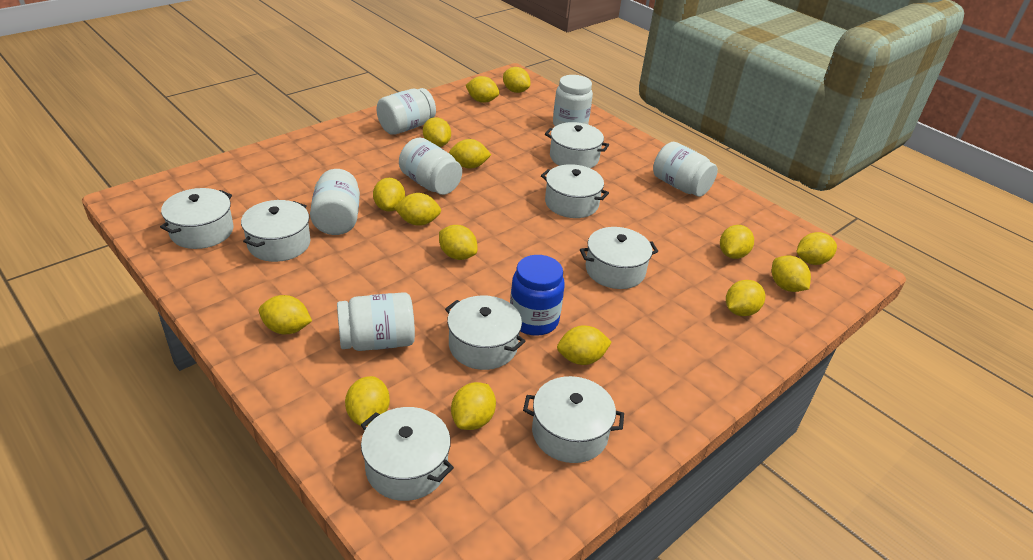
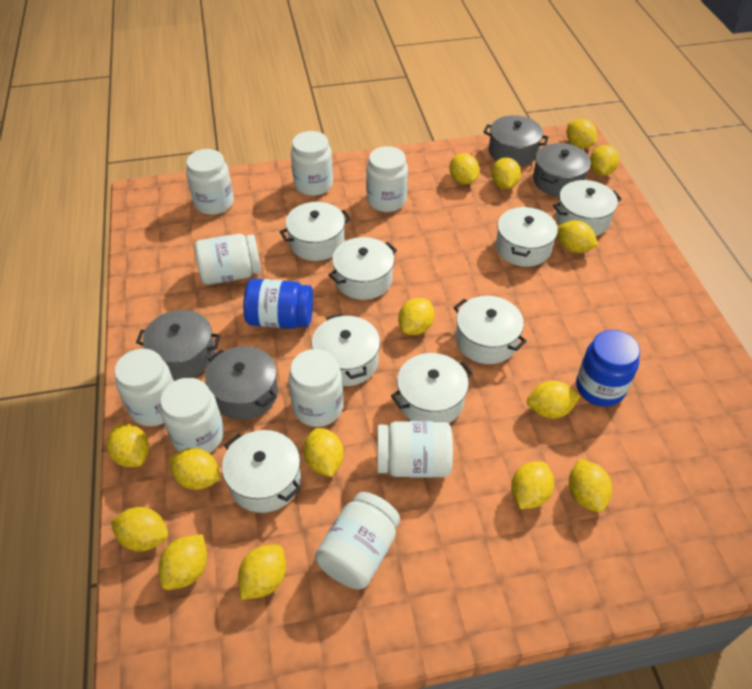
blue jar: 1 -> 2
grey pot: 0 -> 4
white jar: 6 -> 9

